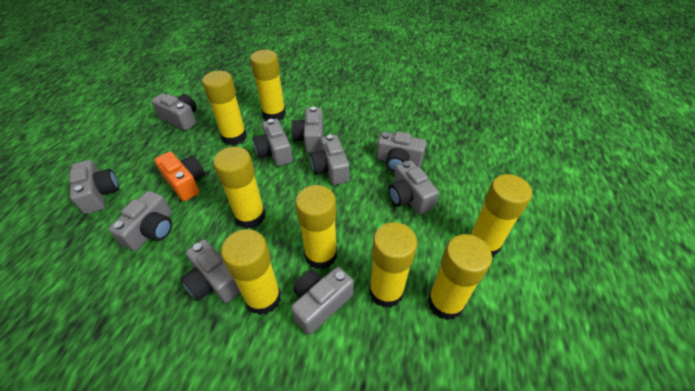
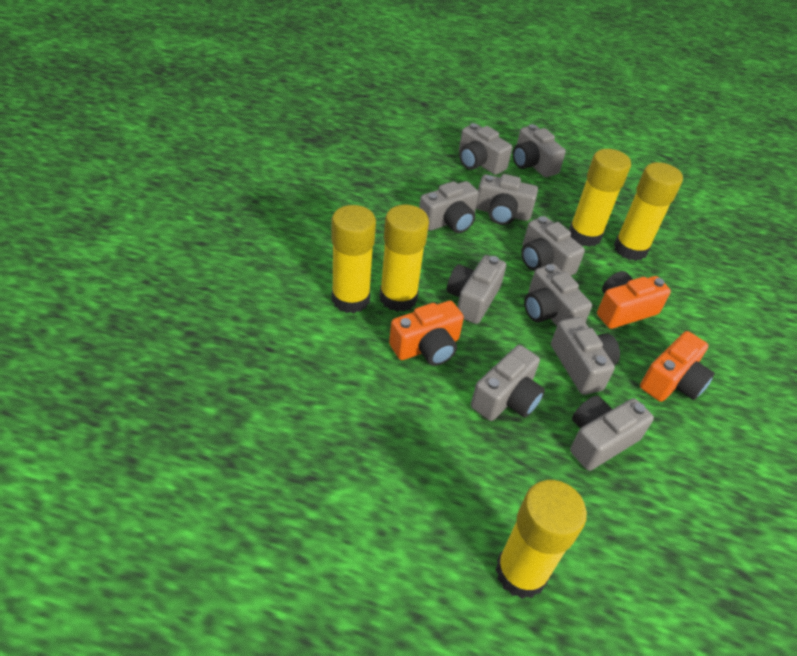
orange camera: 1 -> 3
yellow glue stick: 8 -> 5

